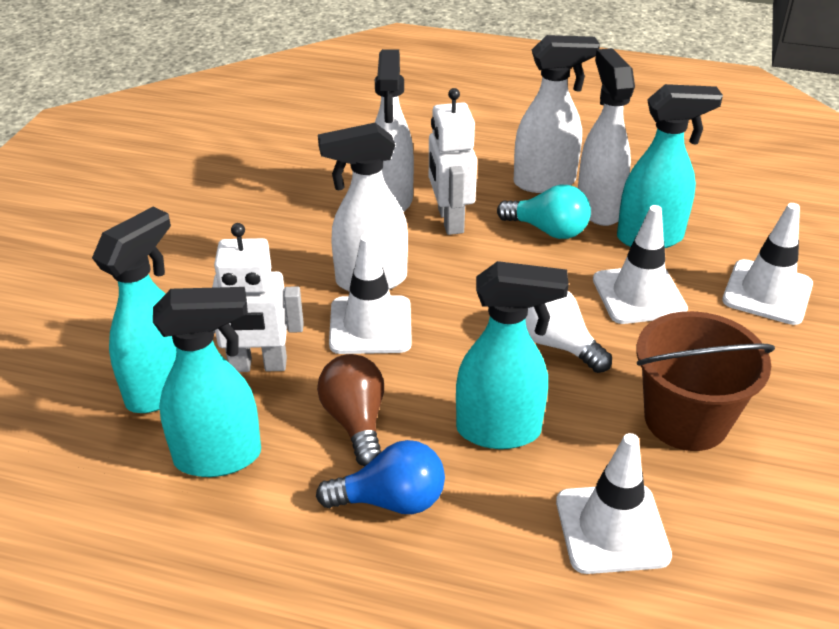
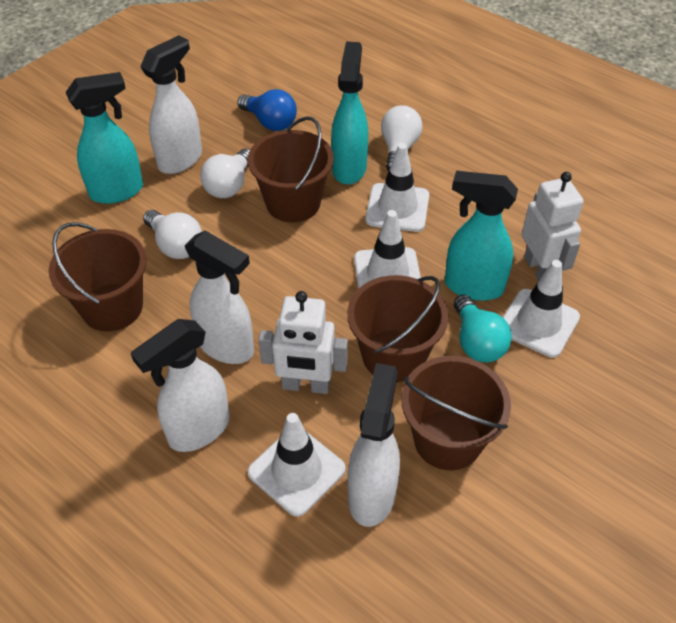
brown bucket: 1 -> 4
brown light bulb: 1 -> 0
turquoise spray bottle: 4 -> 3
white light bulb: 1 -> 3

